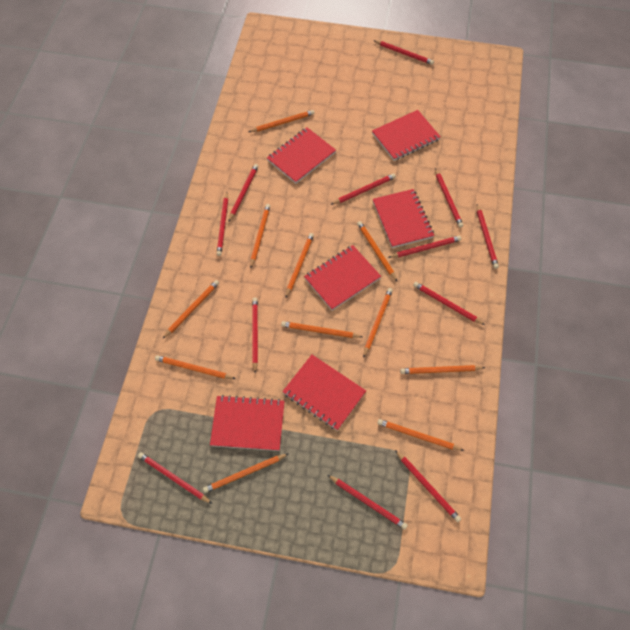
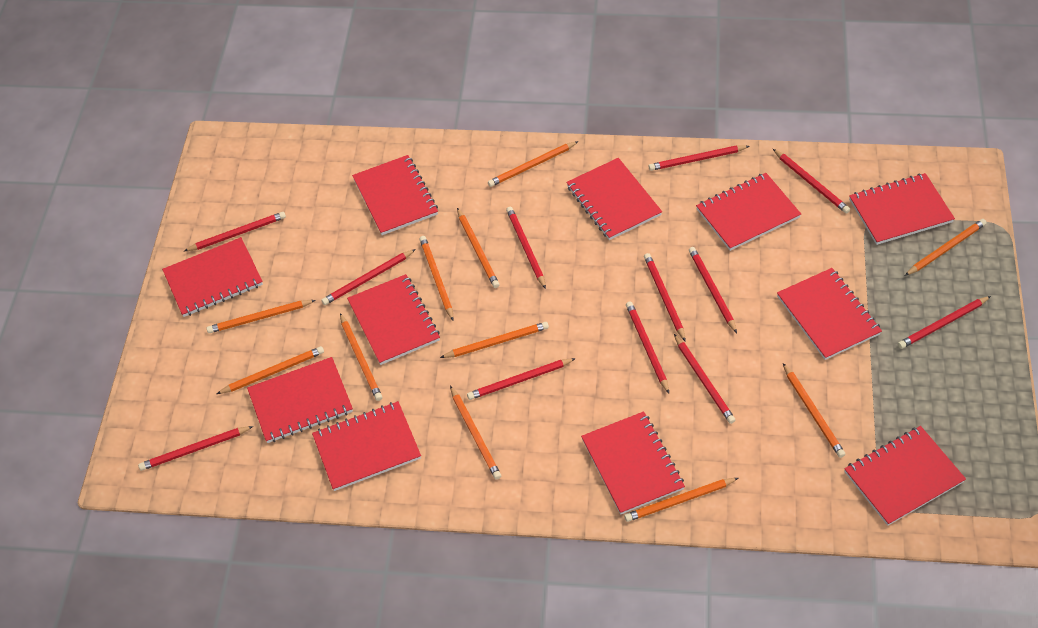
red notebook: 6 -> 11

